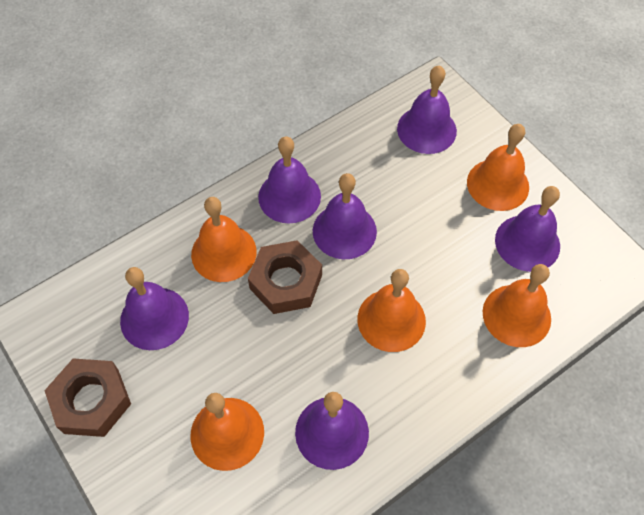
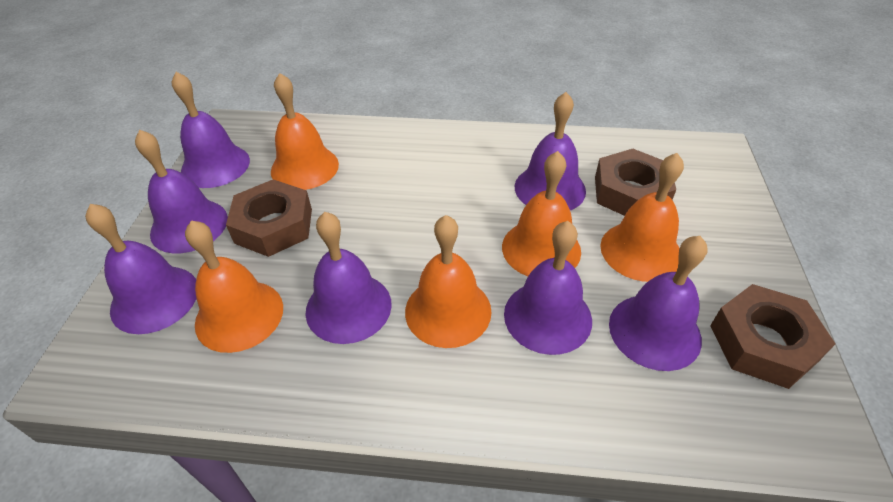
brown nut: 2 -> 3
purple bell: 6 -> 7

